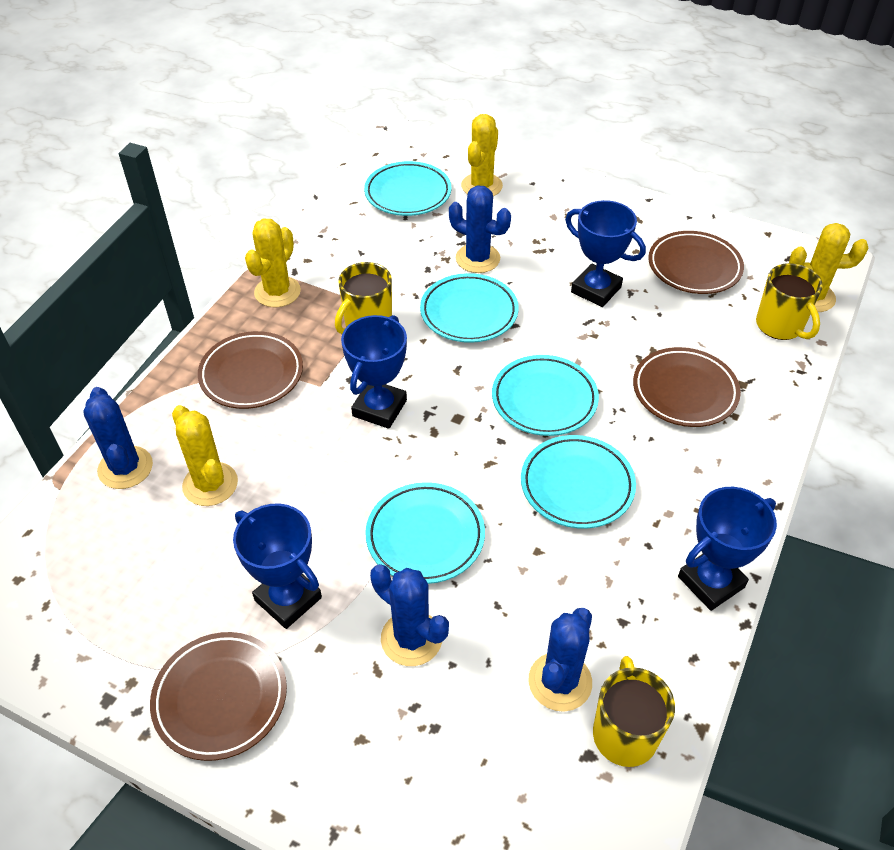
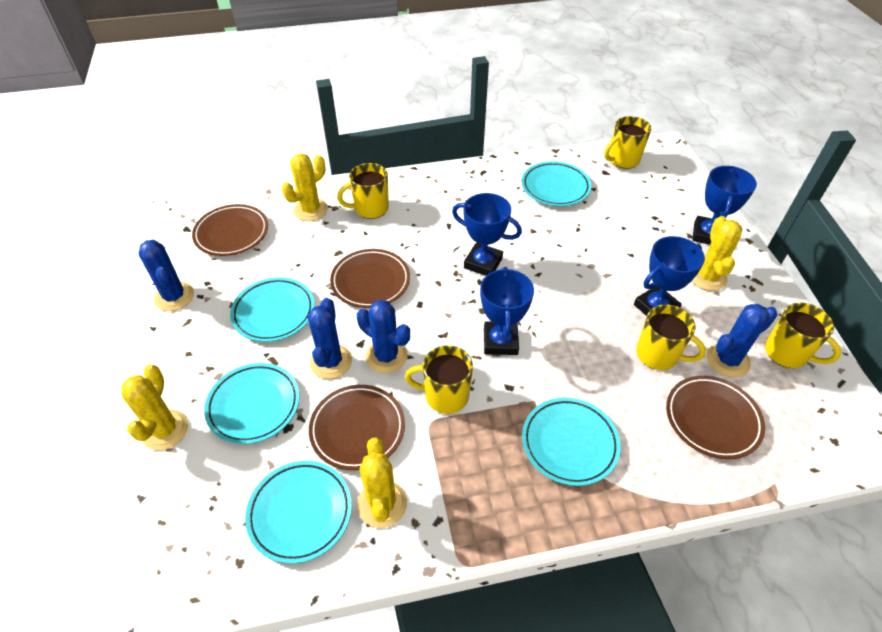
yellow mug: 3 -> 5

